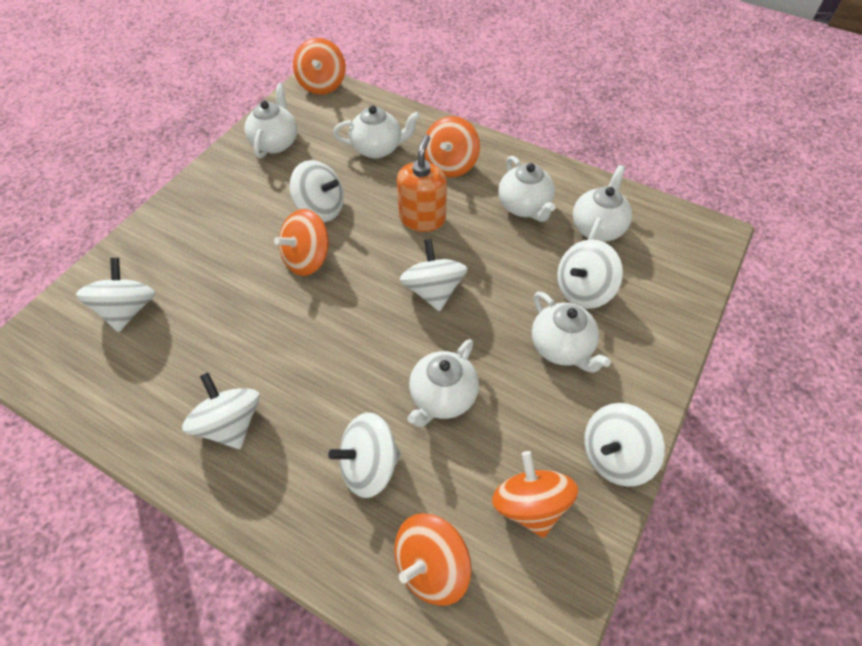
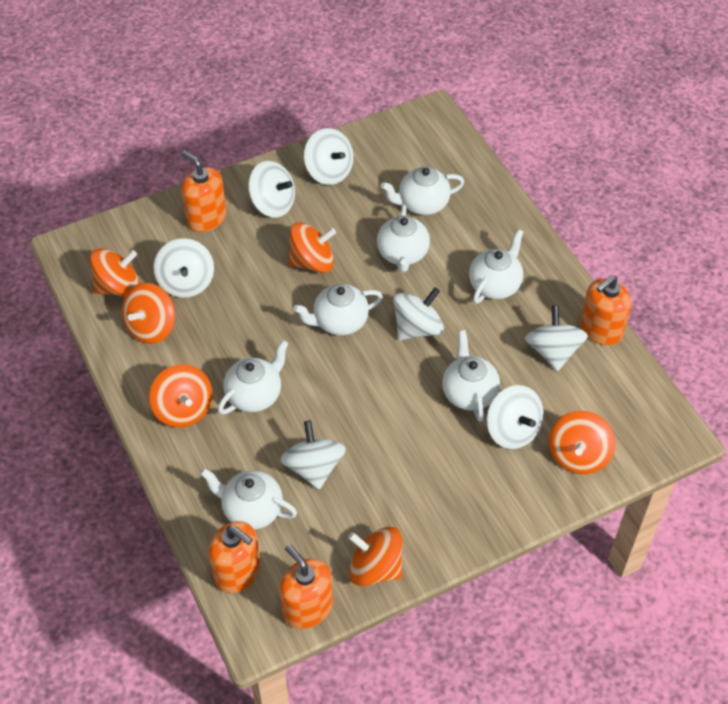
orange soap dispenser: 1 -> 4
orange spinning top: 5 -> 6
white teapot: 6 -> 7

